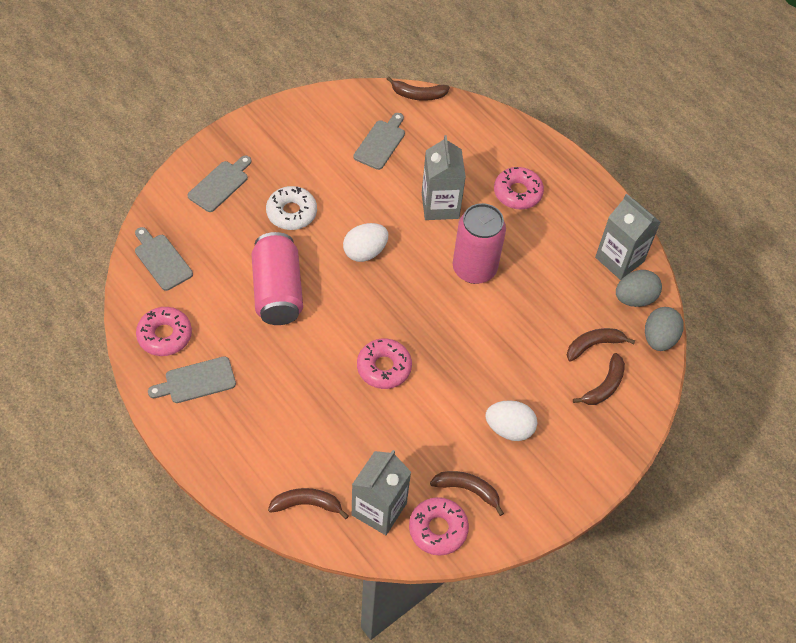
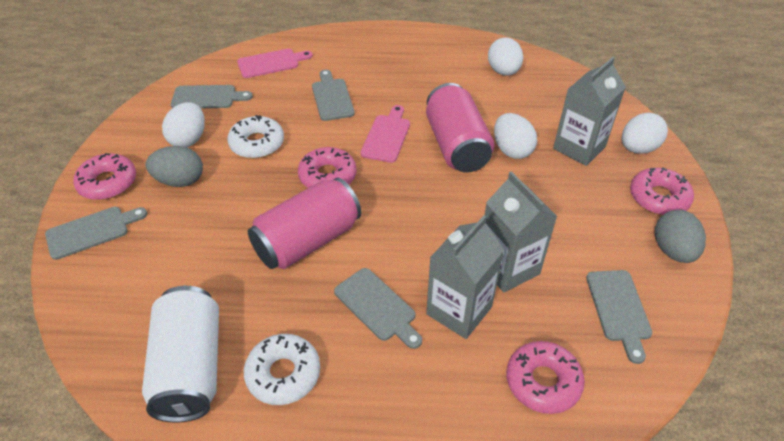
brown banana: 5 -> 0
grey cutting board: 4 -> 5
pink cutting board: 0 -> 2
white can: 0 -> 1
white donut: 1 -> 2
white egg: 2 -> 4

